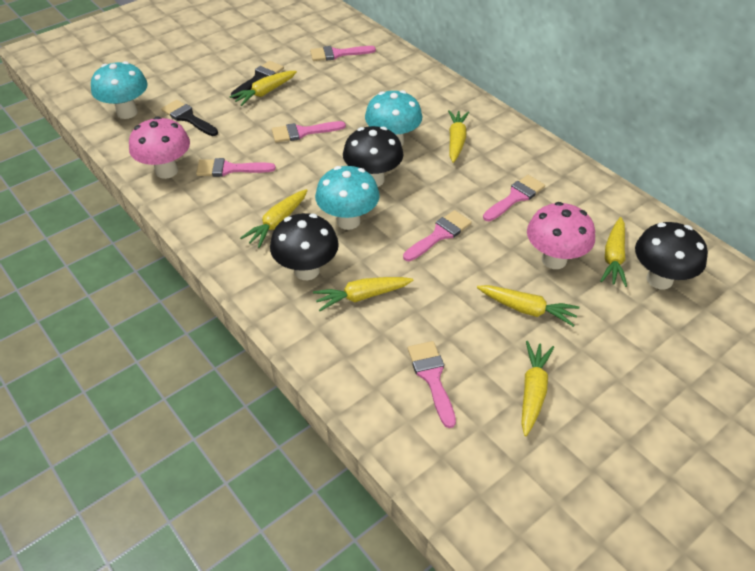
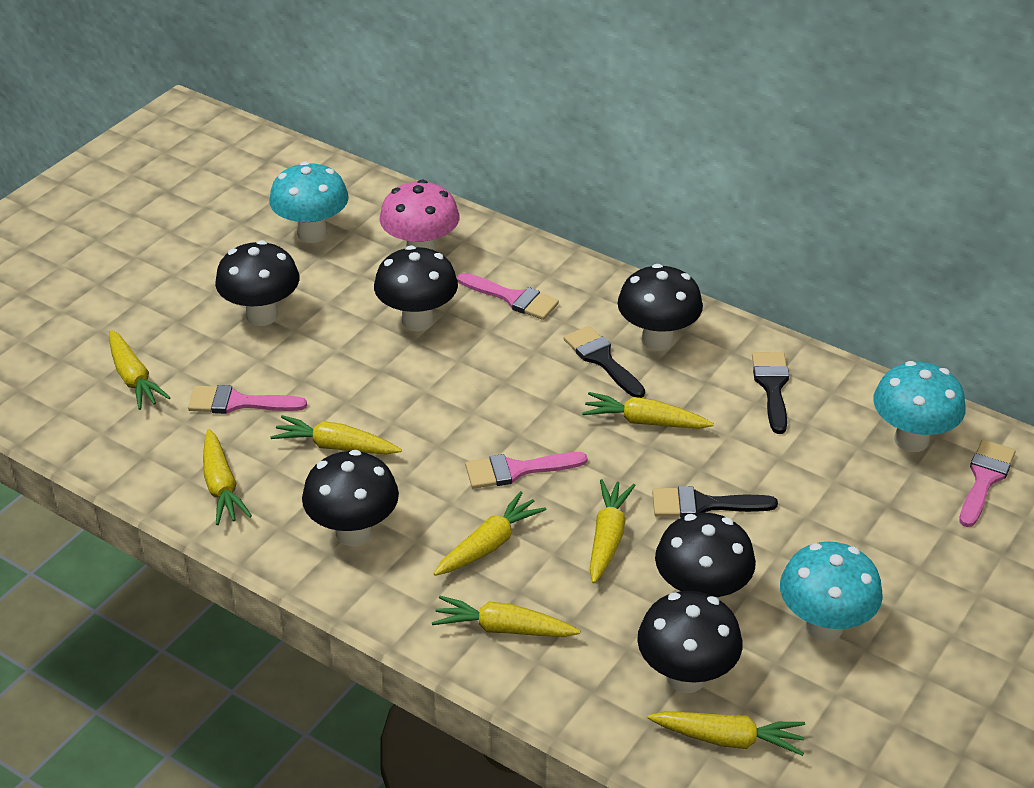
black brush: 2 -> 3
black mushroom: 3 -> 6
pink brush: 6 -> 4
pink mushroom: 2 -> 1
yellow carrot: 7 -> 8

